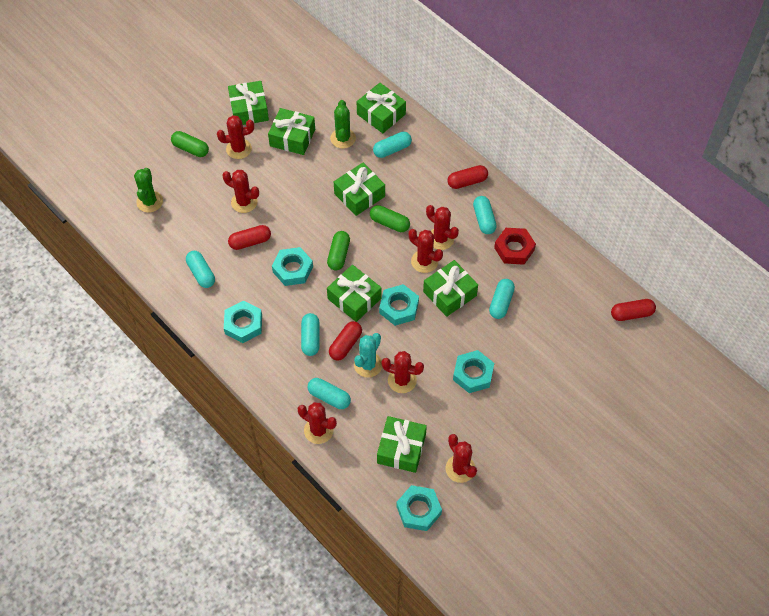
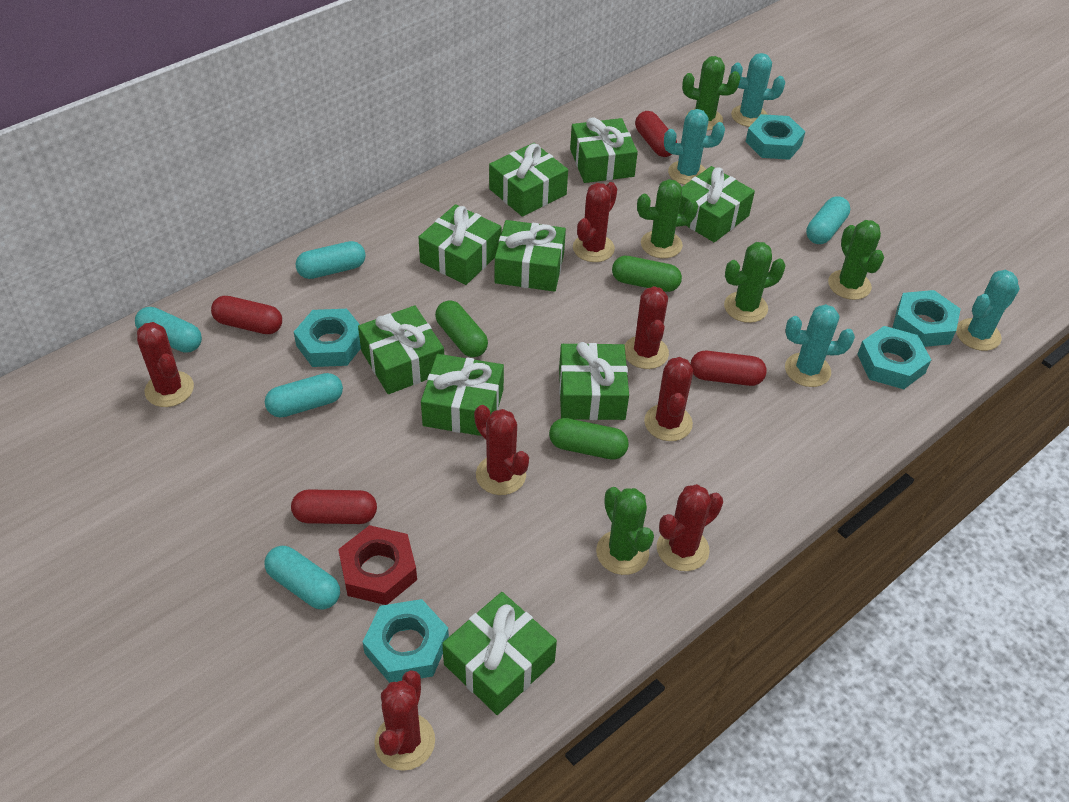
green cactus: 2 -> 5
green gift: 7 -> 9
turquoise cactus: 1 -> 4
turquoise capsule: 6 -> 5

